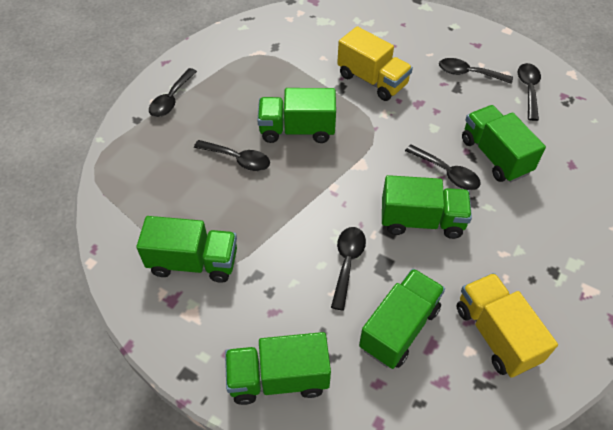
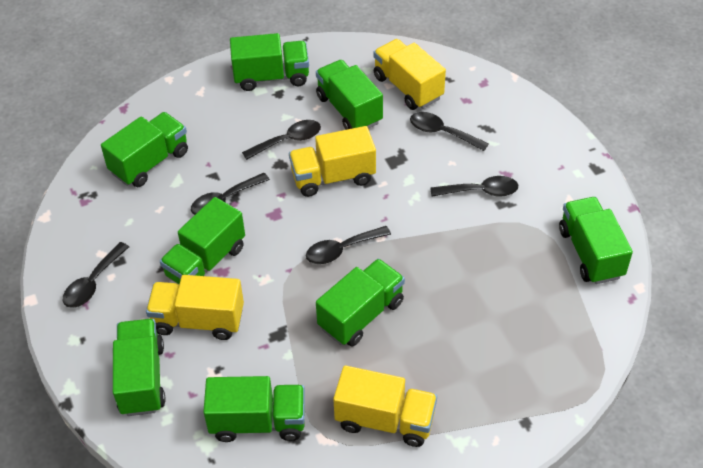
green truck: 6 -> 8
yellow truck: 2 -> 4

